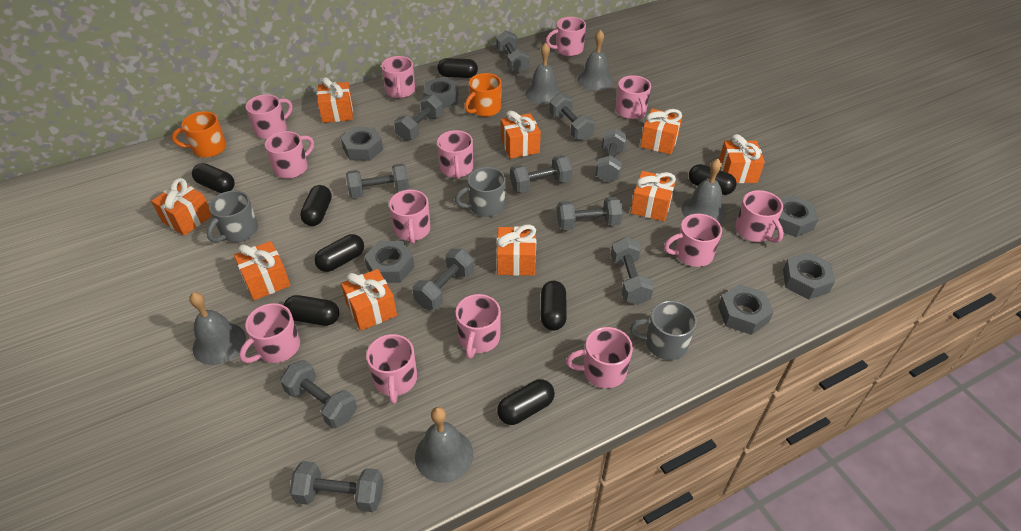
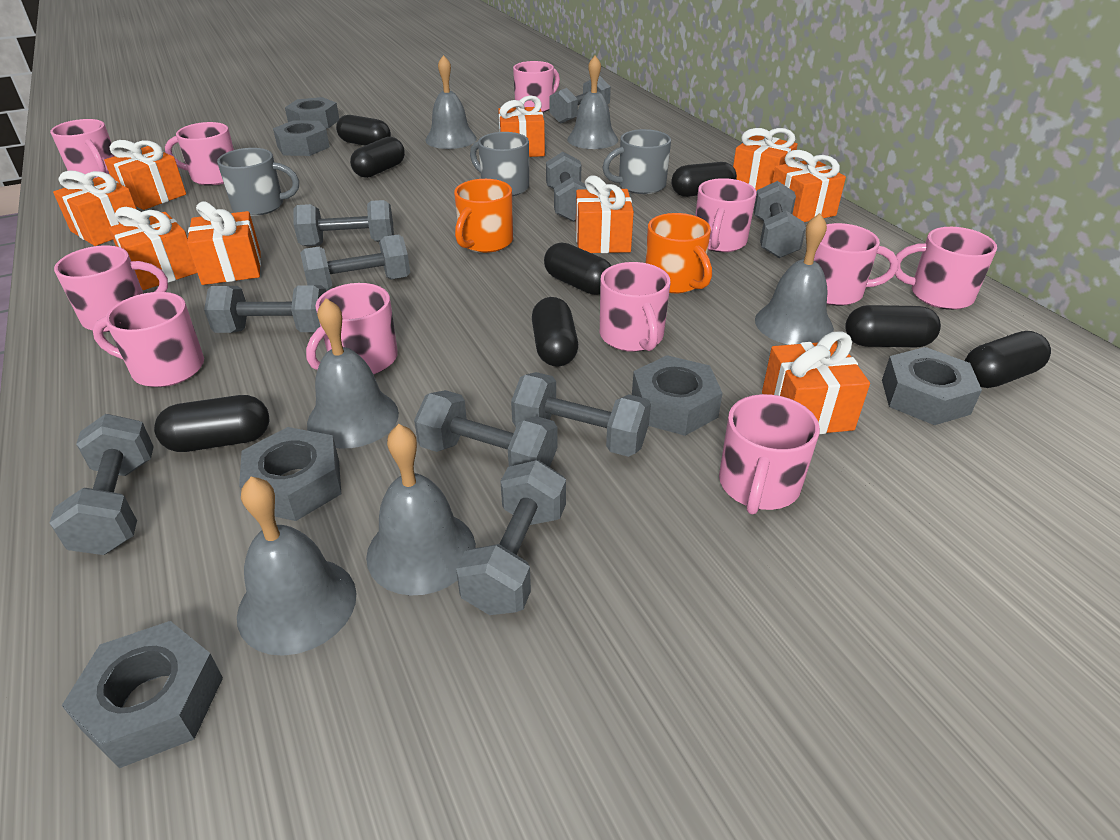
grey bell: 5 -> 6
grey dumbbell: 11 -> 10
pink mug: 13 -> 11

